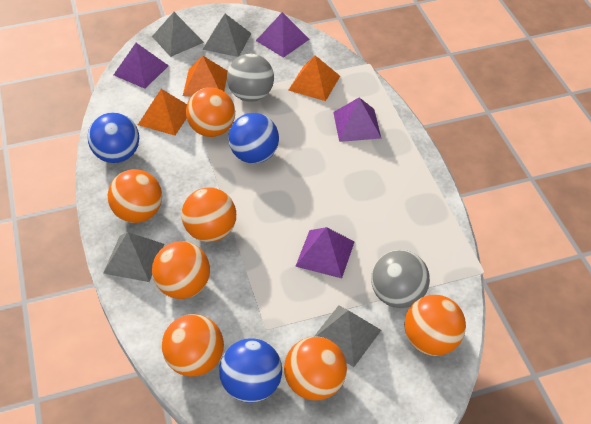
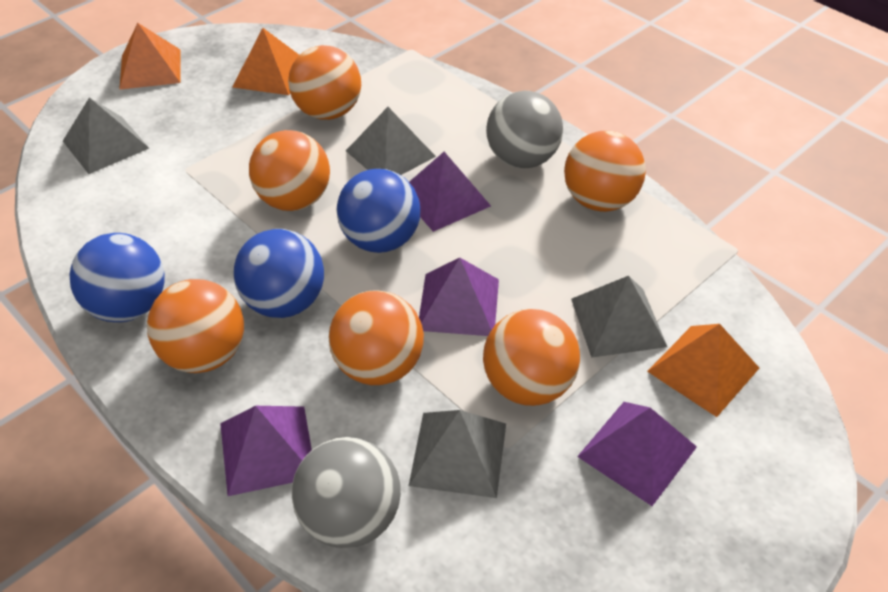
orange ball: 7 -> 6

